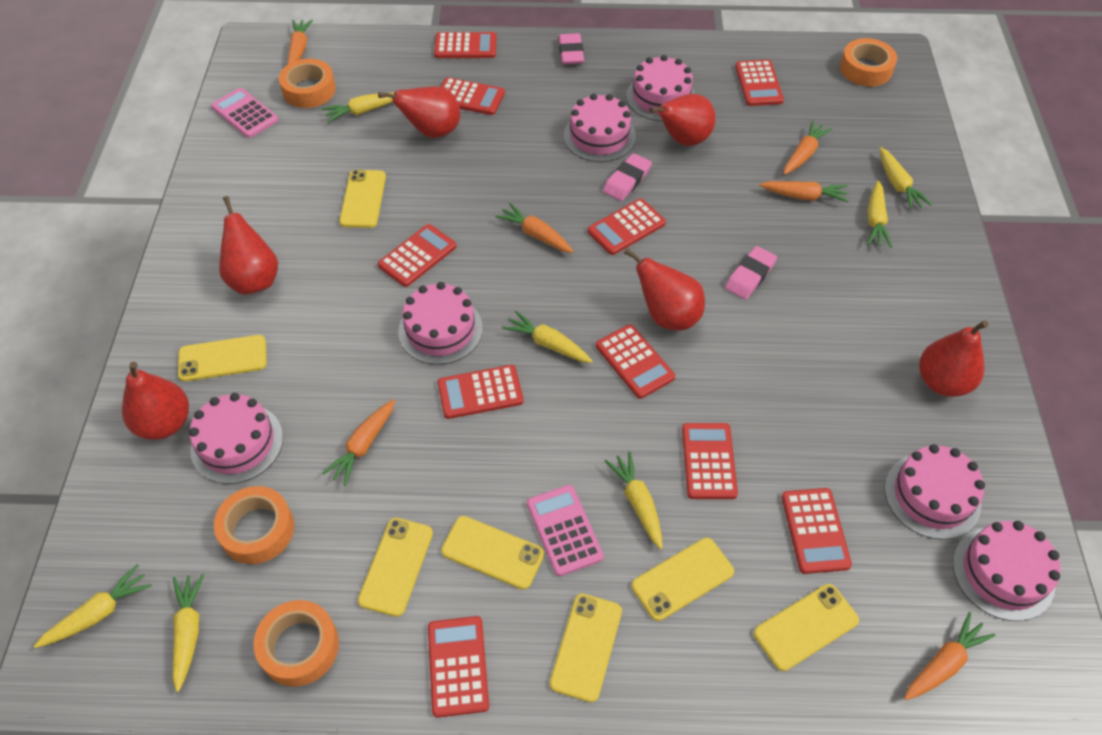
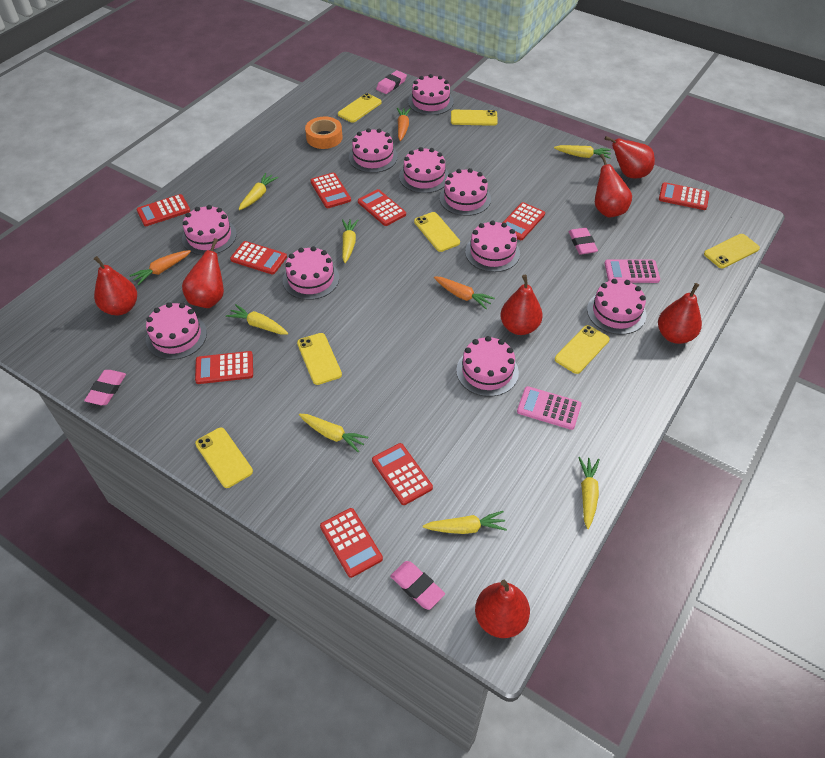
orange carrot: 6 -> 3
orange tape: 4 -> 1
pink cake: 6 -> 10
pink eraser: 3 -> 4
red calculator: 10 -> 9
red pear: 6 -> 7

